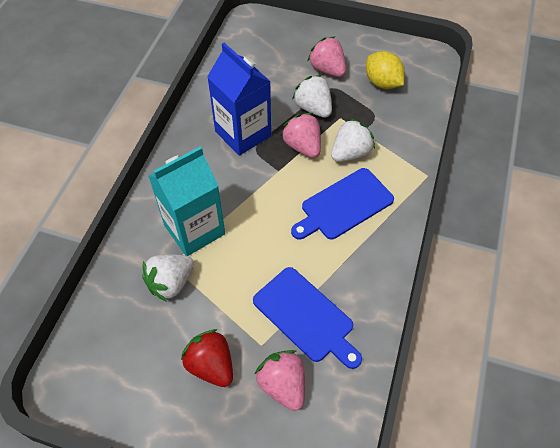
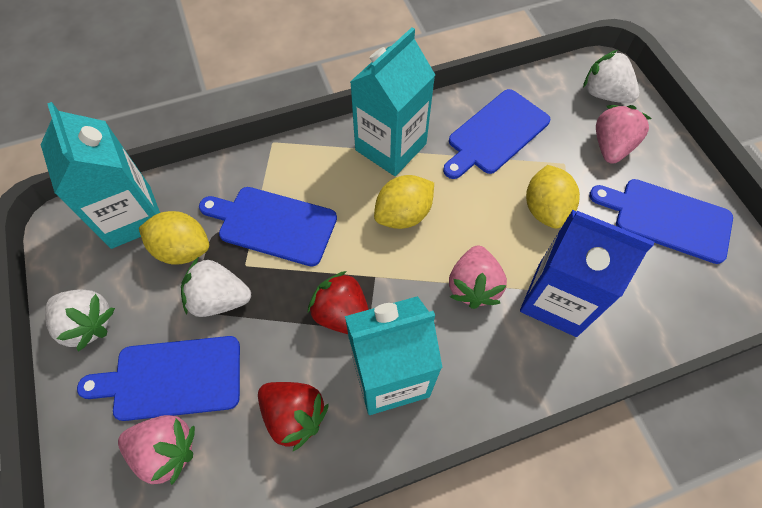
blue cutting board: 2 -> 4
red strawberry: 1 -> 2
turquoise carton: 1 -> 3
yellow lemon: 1 -> 3

